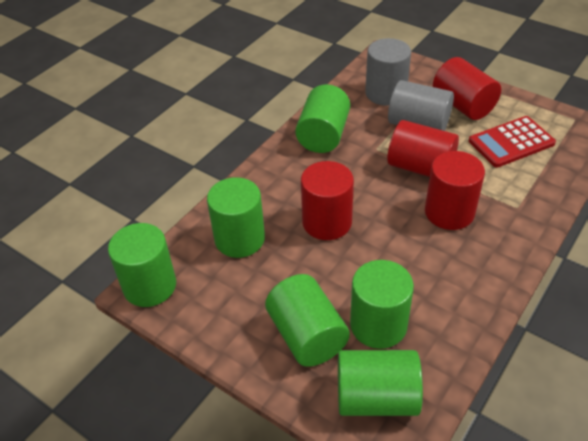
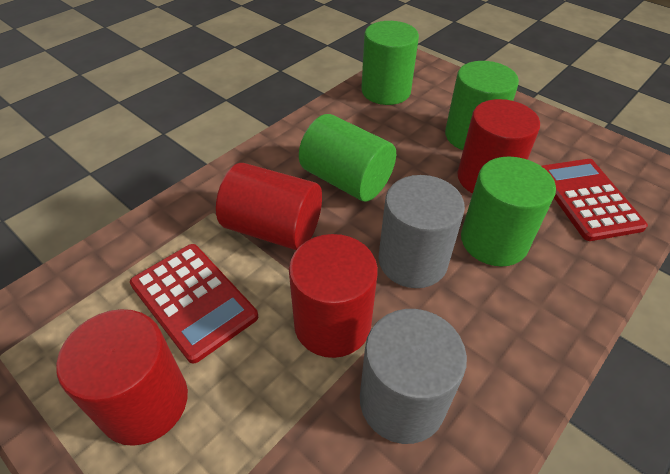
green cylinder: 6 -> 4
red calculator: 1 -> 2

